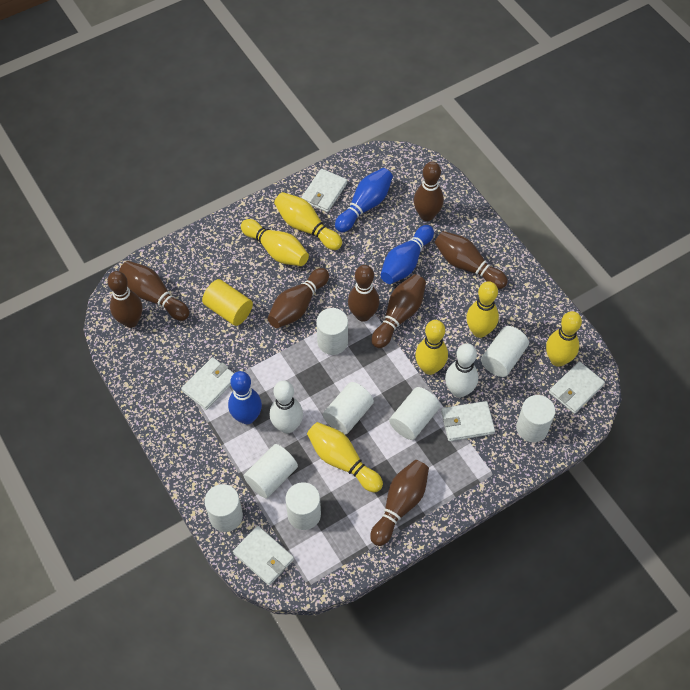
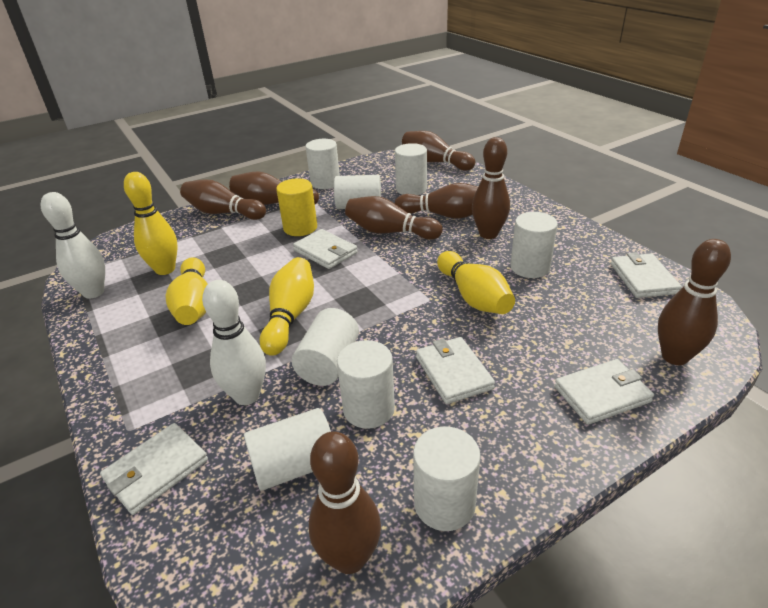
blue bowling pin: 3 -> 0
yellow bowling pin: 6 -> 4

